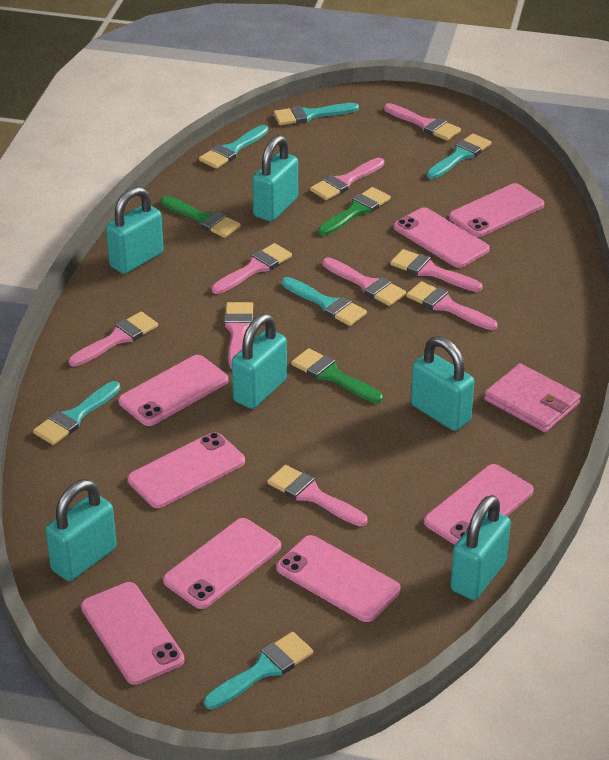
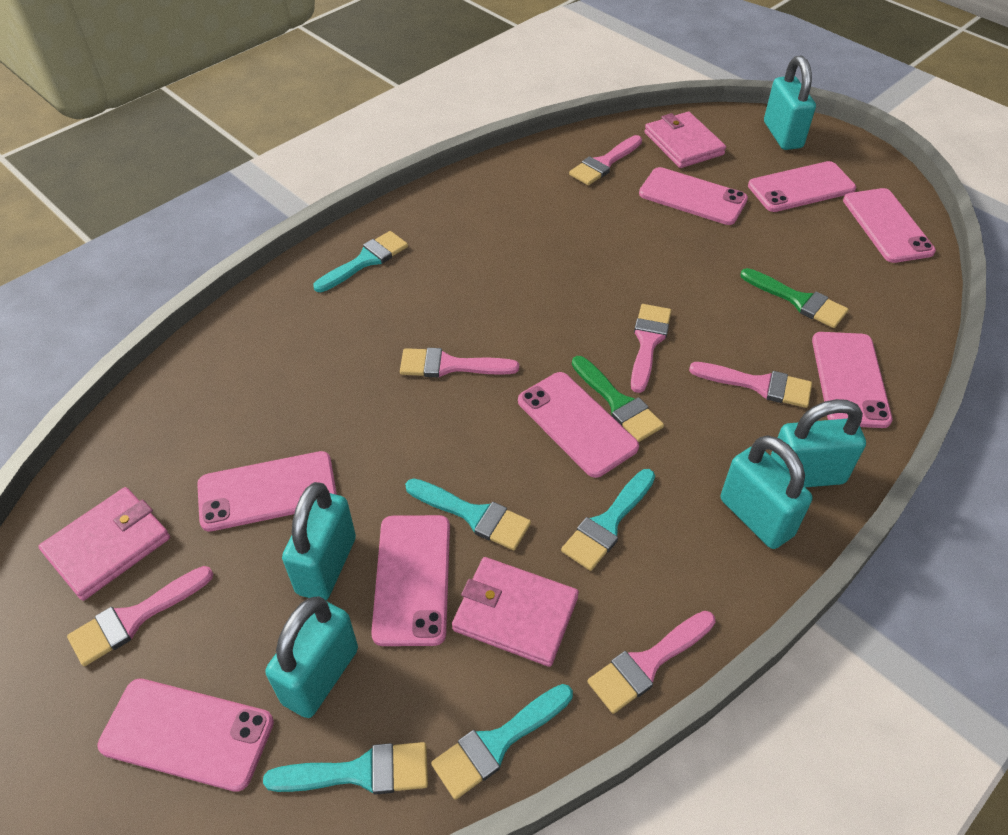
green brush: 3 -> 2
pink brush: 9 -> 6
pink wallet: 1 -> 3
turquoise brush: 6 -> 5
turquoise padlock: 6 -> 5

